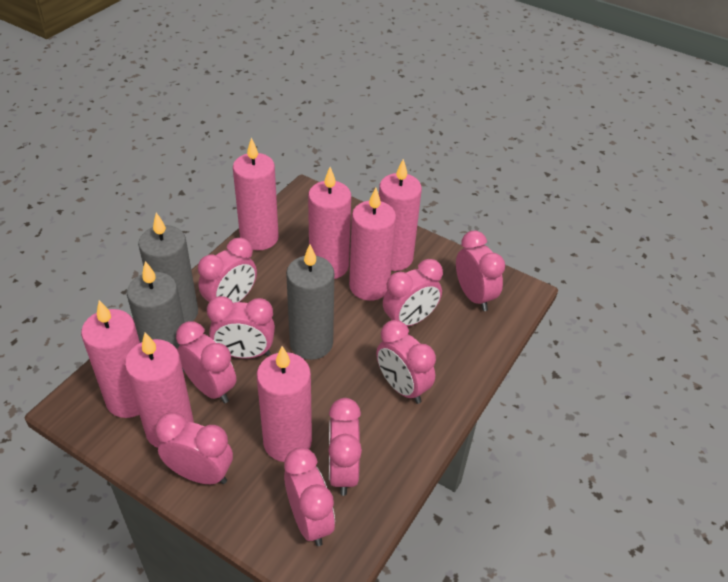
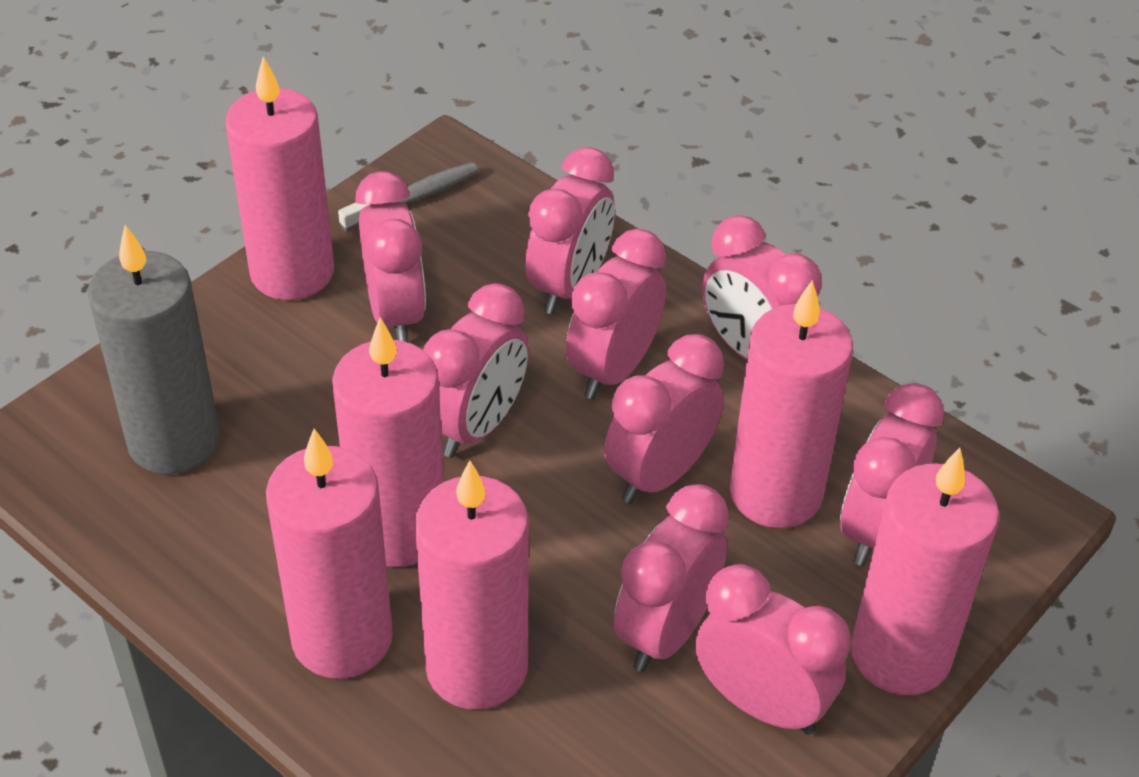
grey candle: 3 -> 1
grey toothbrush: 0 -> 1
pink candle: 7 -> 6

